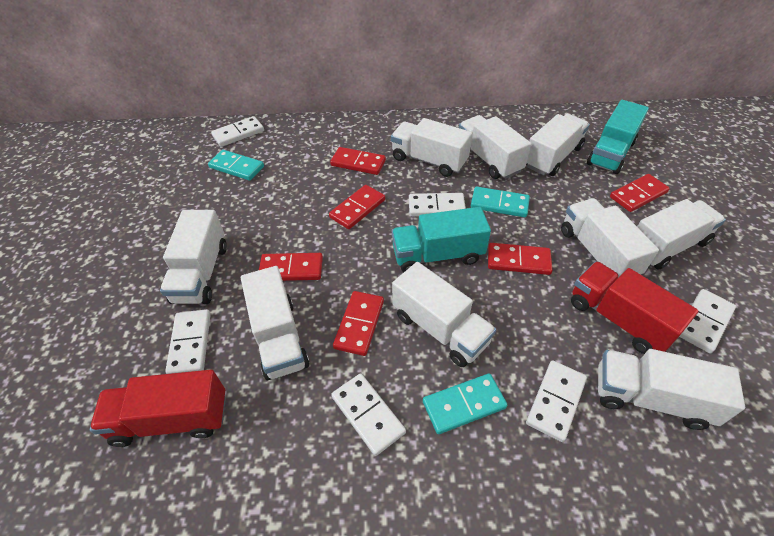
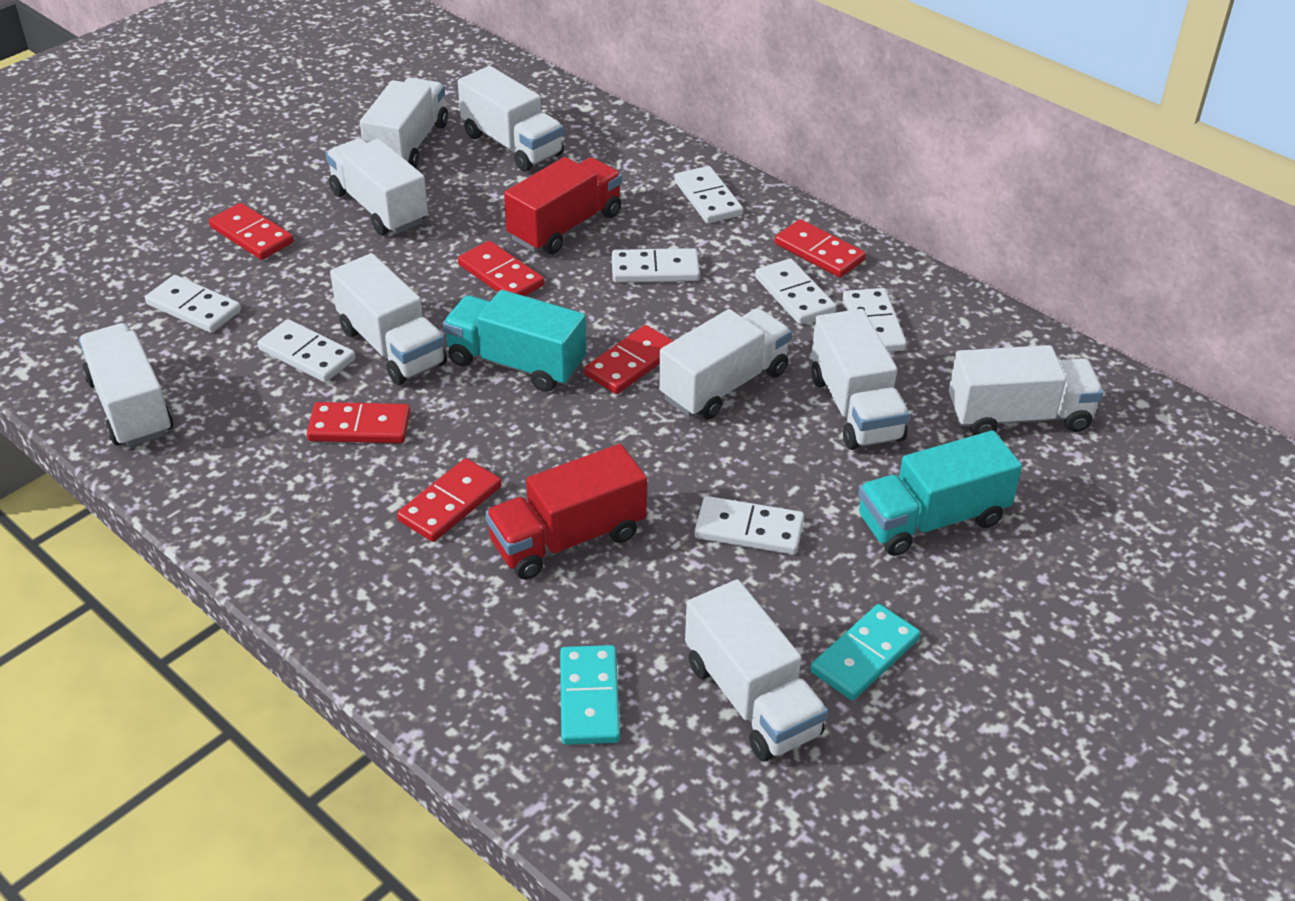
turquoise domino: 3 -> 2
white domino: 6 -> 7

